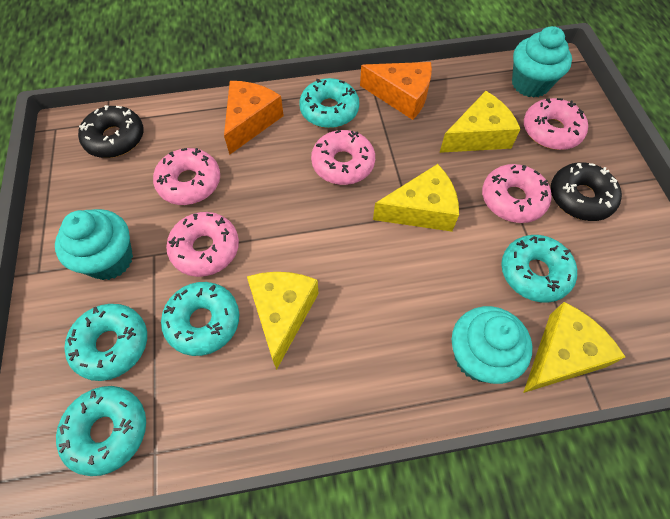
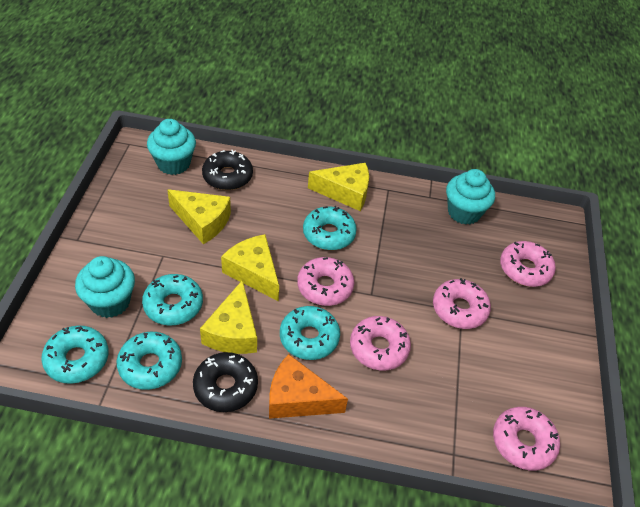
orange cheese: 2 -> 1

